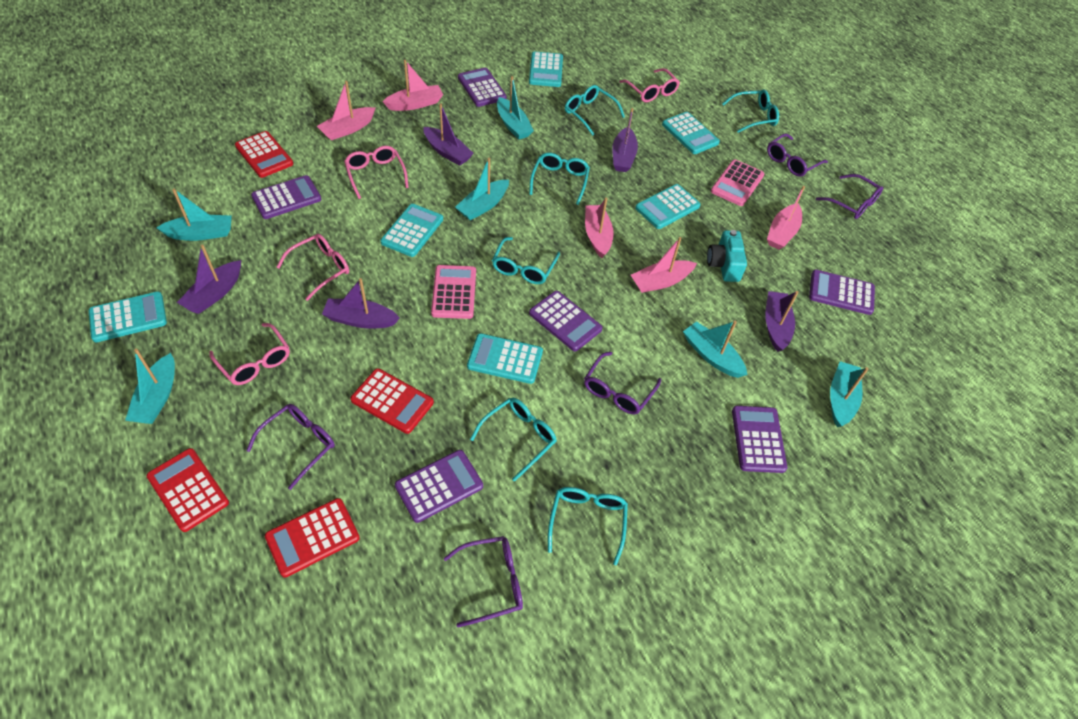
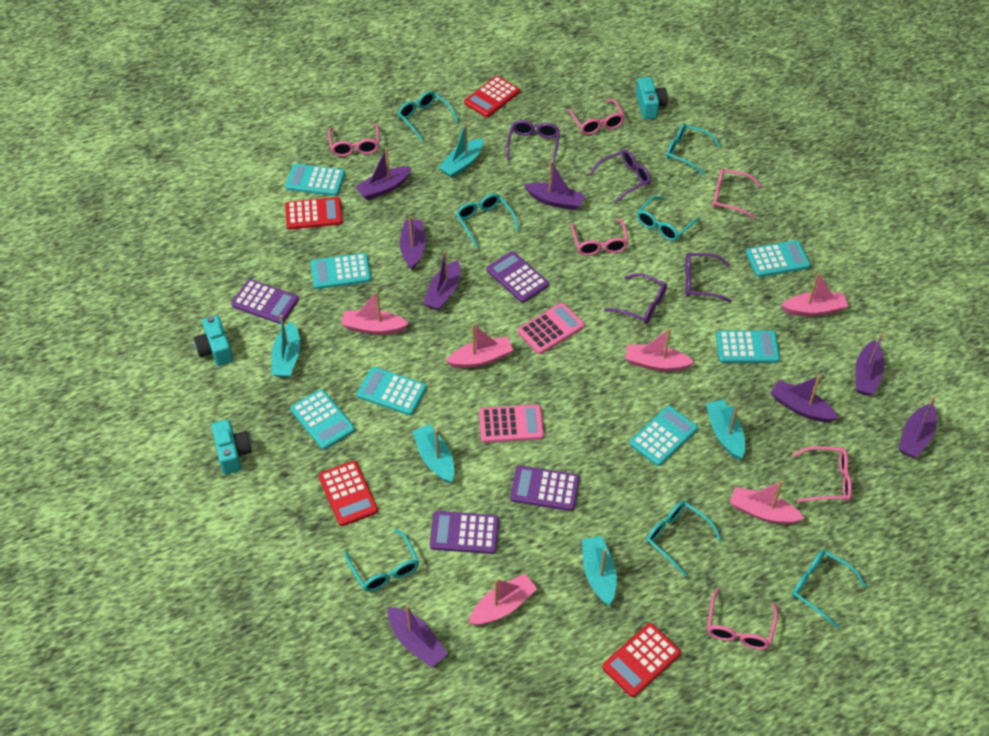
pink boat: 5 -> 6
pink glasses: 4 -> 6
purple boat: 5 -> 8
purple calculator: 6 -> 4
purple glasses: 5 -> 4
turquoise boat: 6 -> 5
turquoise calculator: 6 -> 7
turquoise camera: 1 -> 3
turquoise glasses: 6 -> 7

